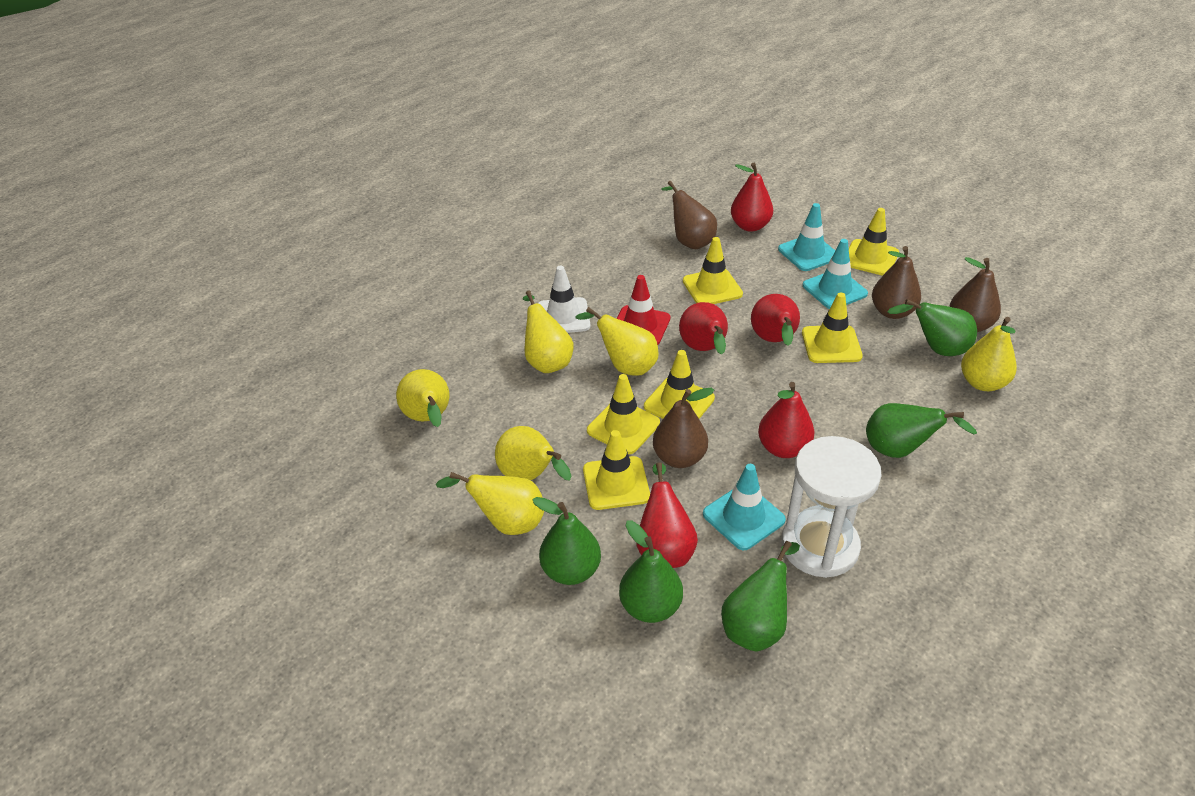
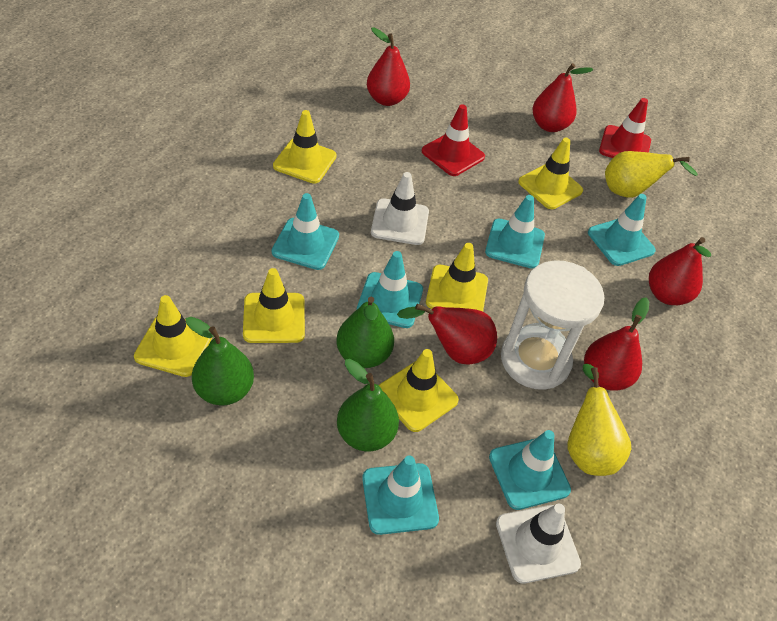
brown pear: 4 -> 0
green pear: 5 -> 3
red traffic cone: 1 -> 2
turquoise traffic cone: 3 -> 6
white traffic cone: 1 -> 2
yellow pear: 6 -> 2

